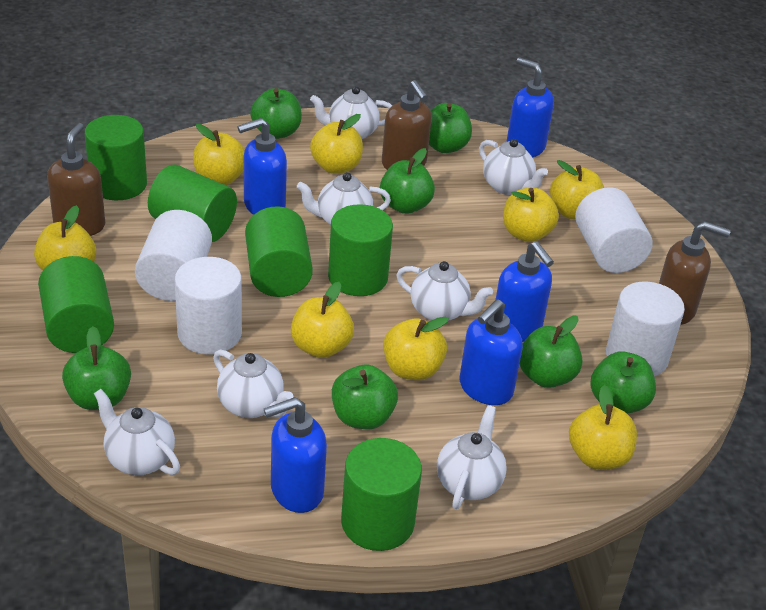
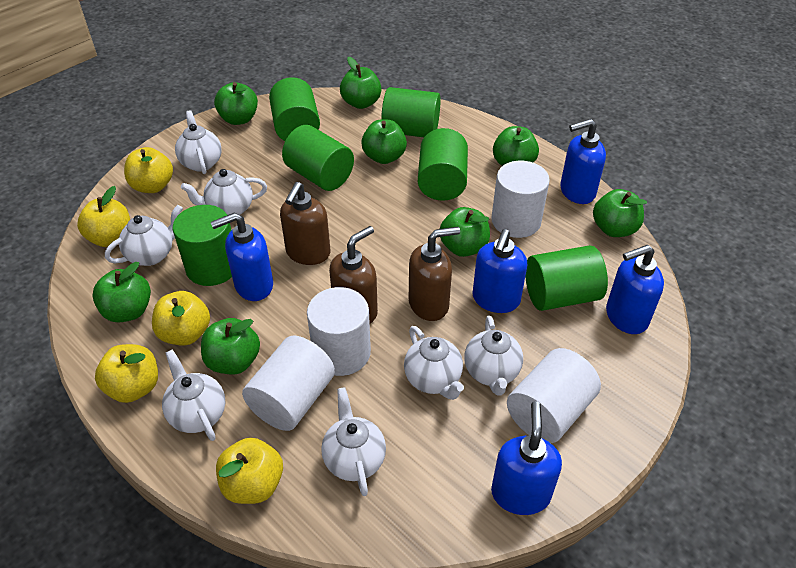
green apple: 7 -> 8
yellow apple: 8 -> 5

